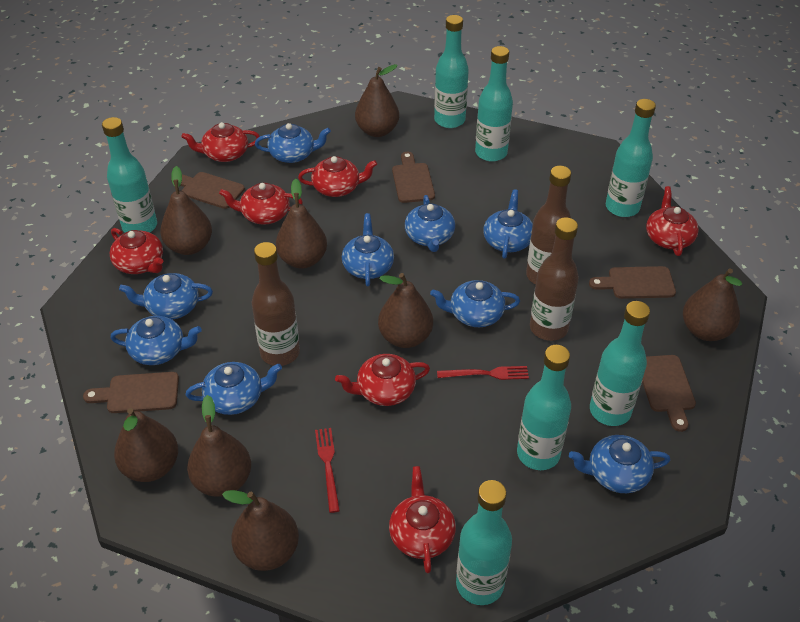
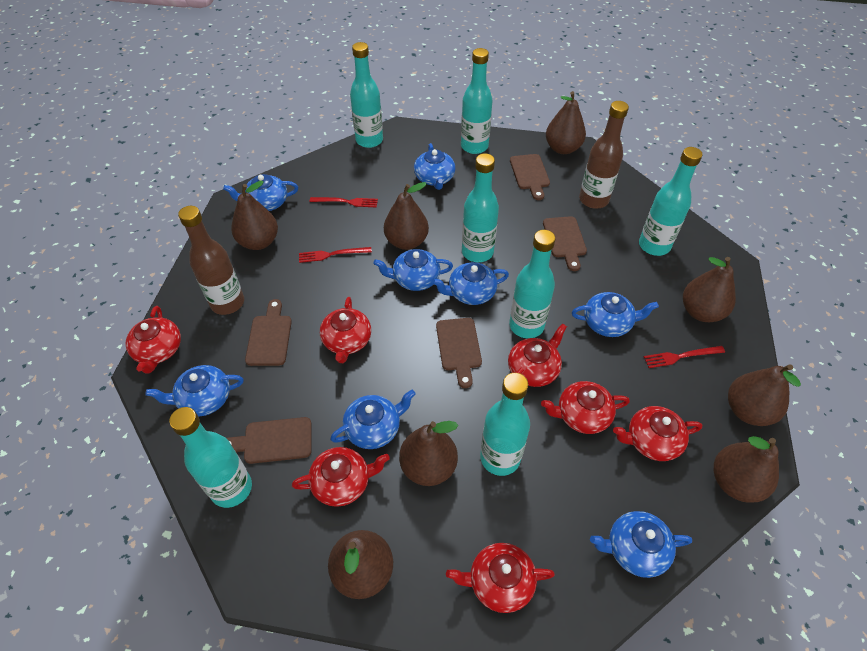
blue teapot: 9 -> 8
brown bottle: 3 -> 2
red fork: 2 -> 3

